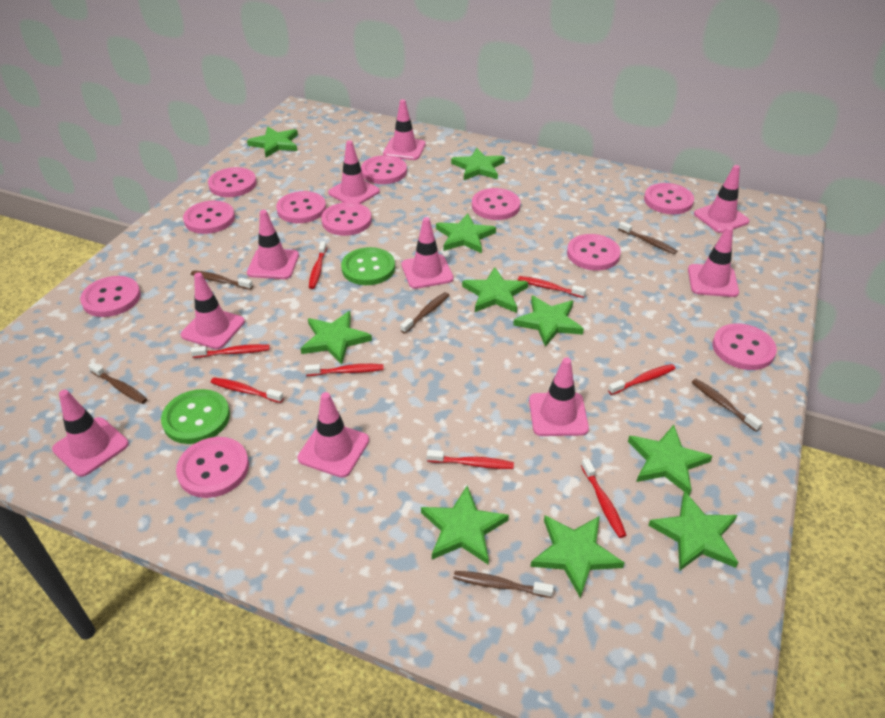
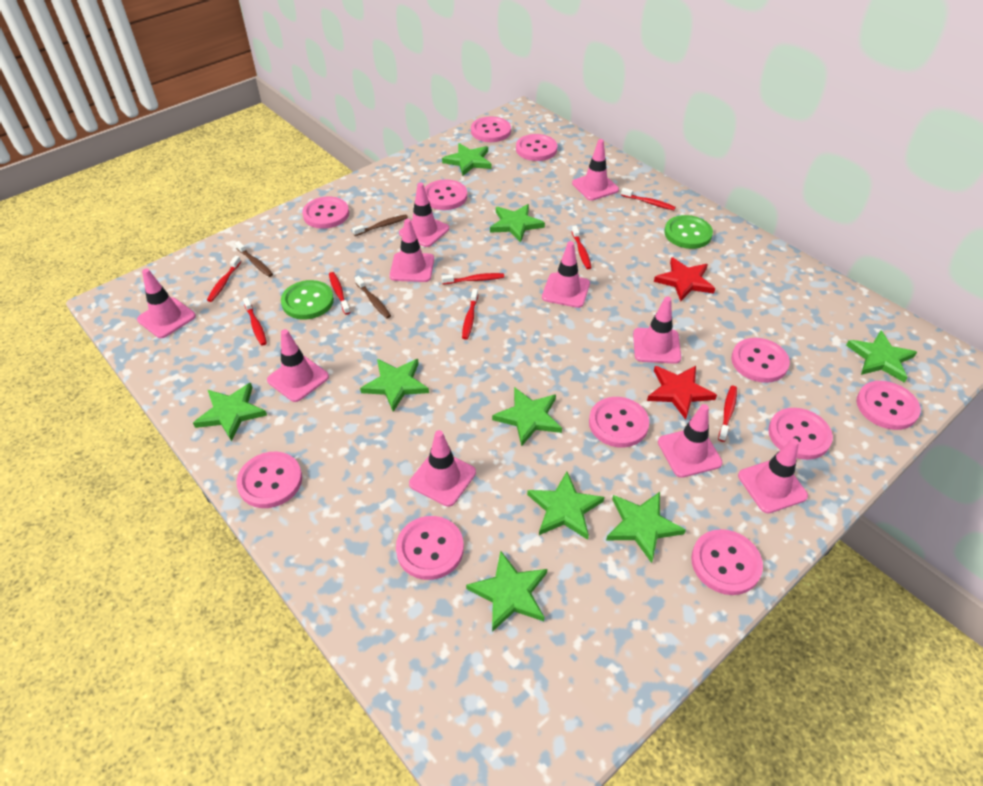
brown toothbrush: 6 -> 3
green star: 10 -> 9
red star: 0 -> 2

